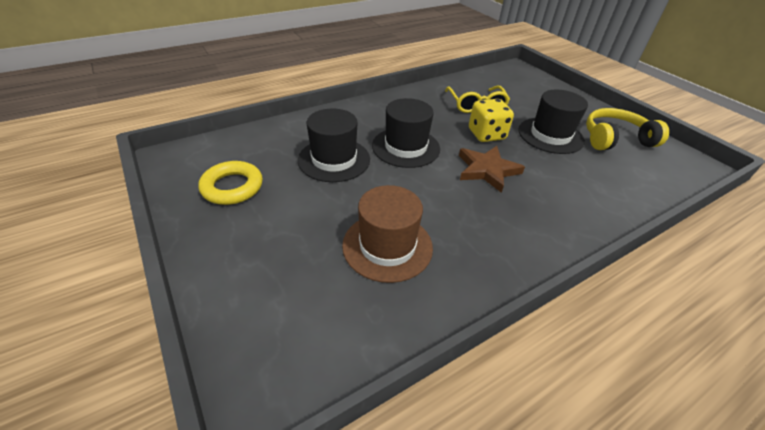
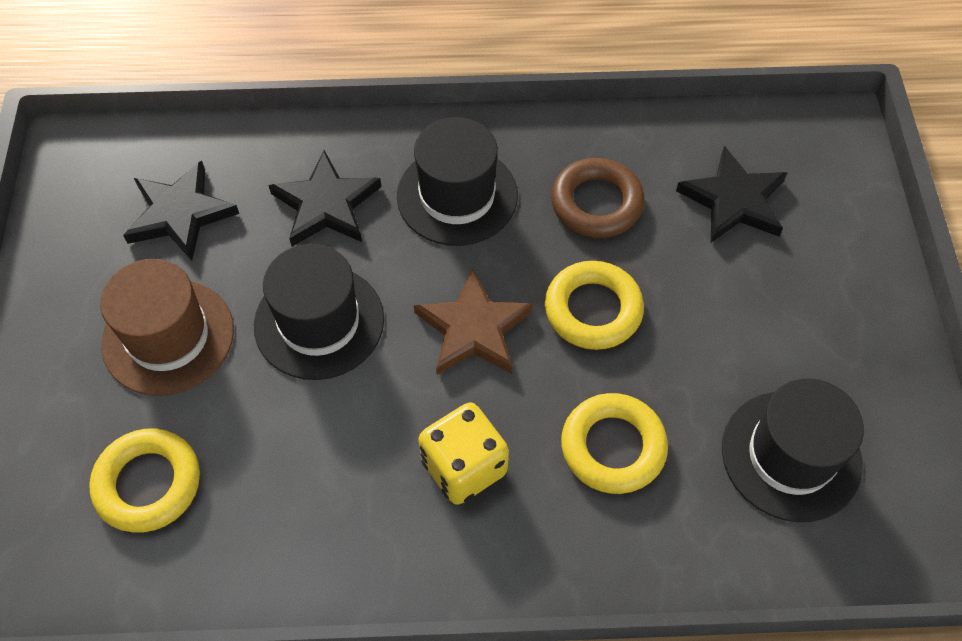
black star: 0 -> 3
brown ring: 0 -> 1
yellow glasses: 1 -> 0
yellow headphones: 1 -> 0
yellow ring: 1 -> 3

